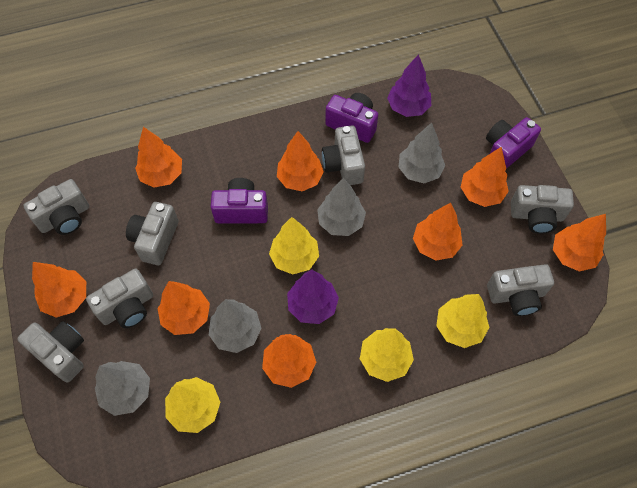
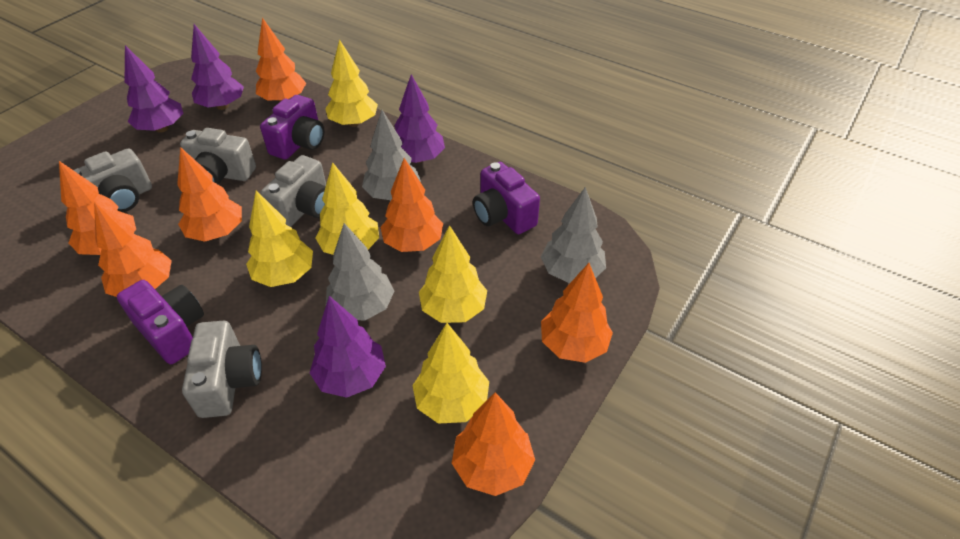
grey camera: 7 -> 4
grey tree: 4 -> 3
orange tree: 8 -> 7
purple tree: 2 -> 4
yellow tree: 4 -> 5

